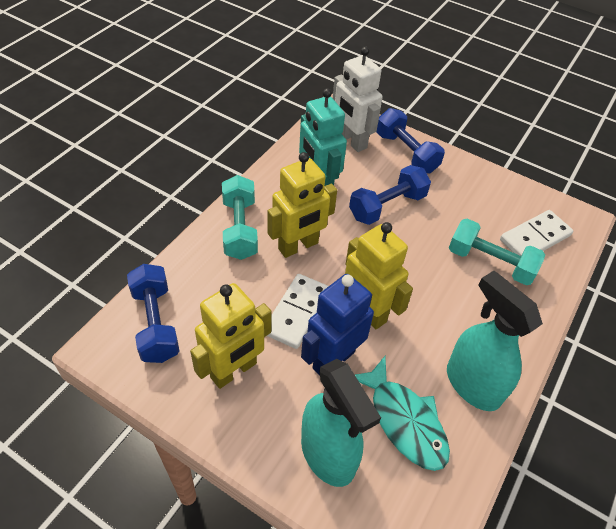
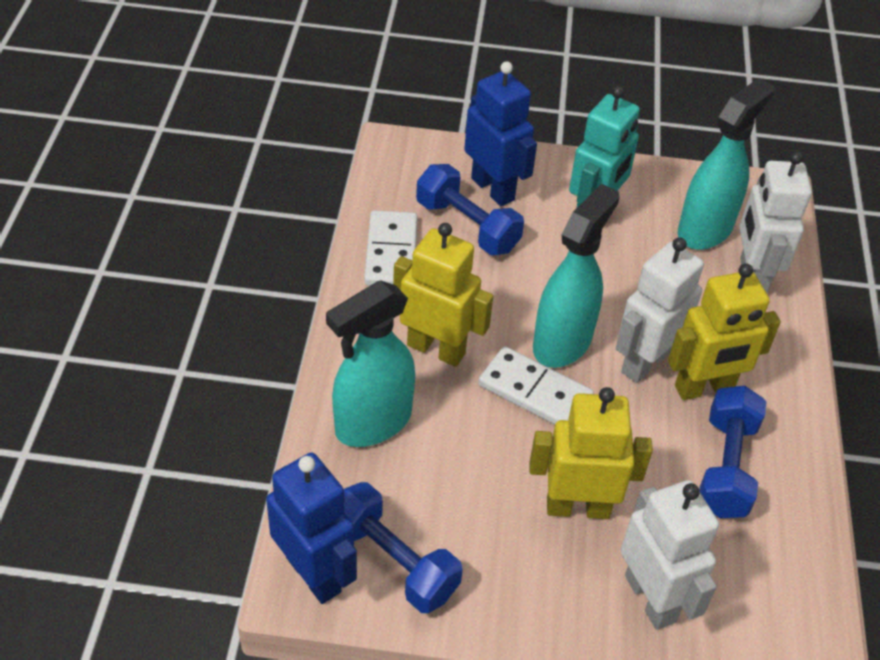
blue robot: 1 -> 2
turquoise dumbbell: 2 -> 0
turquoise fish: 1 -> 0
turquoise spray bottle: 2 -> 3
white robot: 1 -> 3

